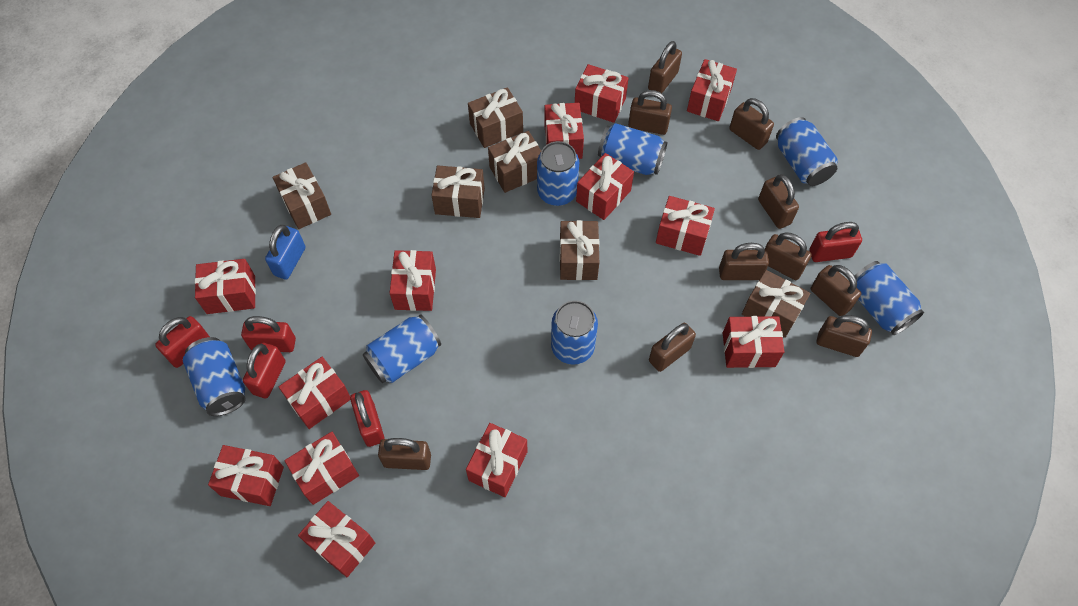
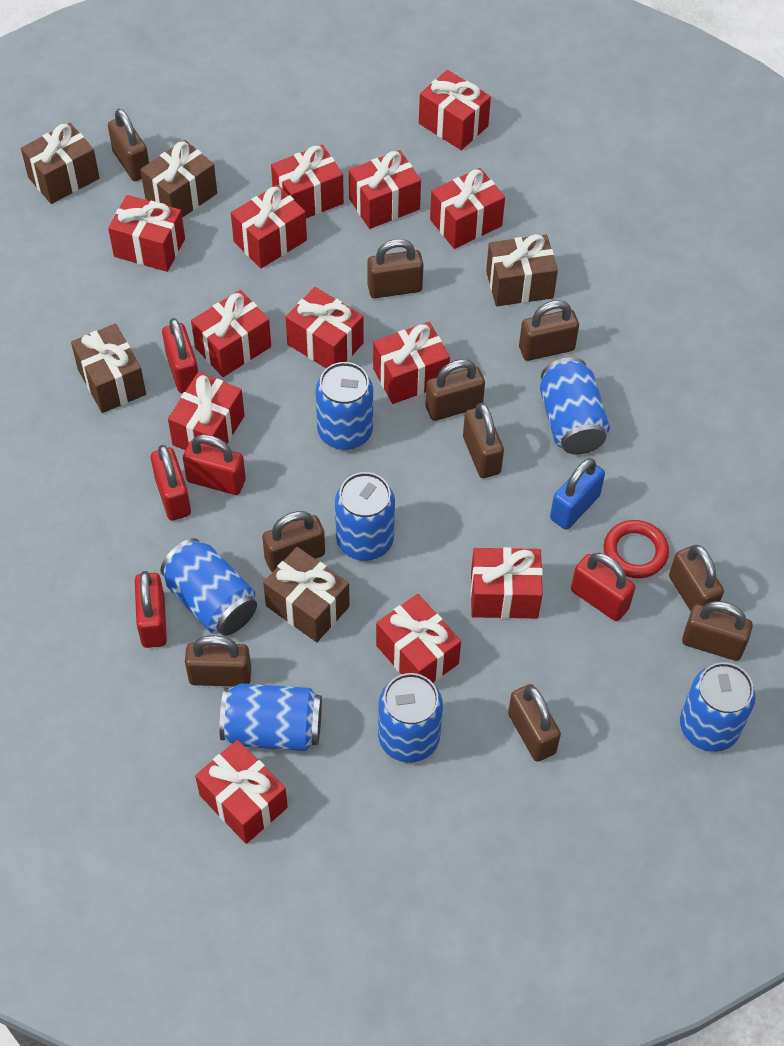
brown gift: 6 -> 5
red ring: 0 -> 1

